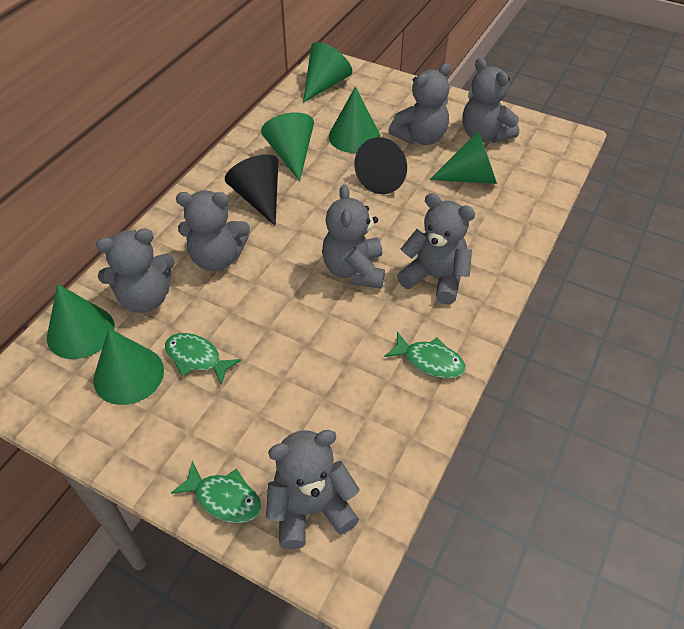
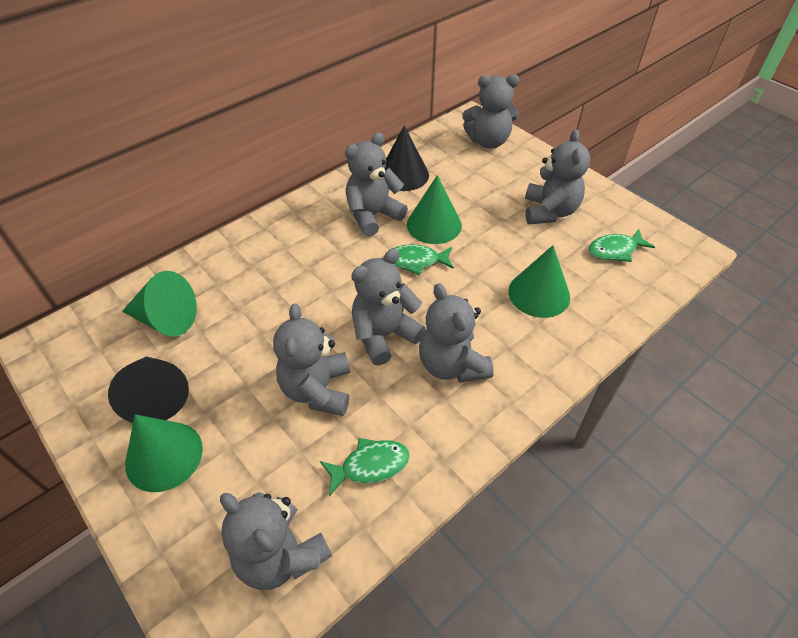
green cone: 6 -> 4

